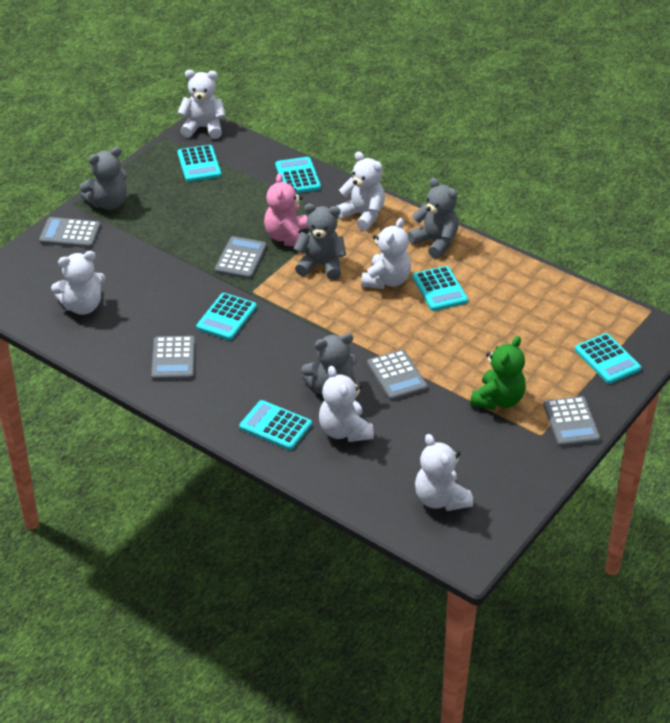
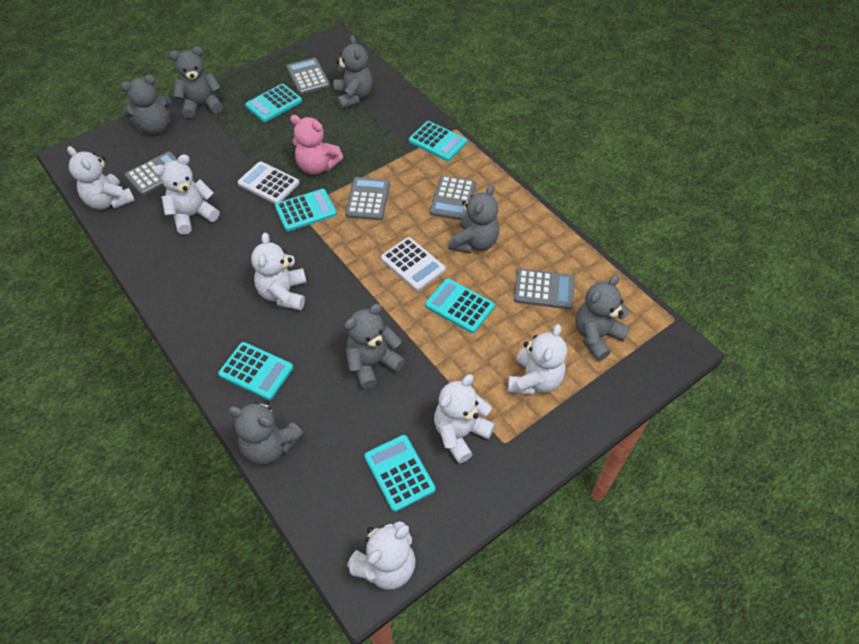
green teddy bear: 1 -> 0
grey teddy bear: 4 -> 7
white calculator: 0 -> 2

